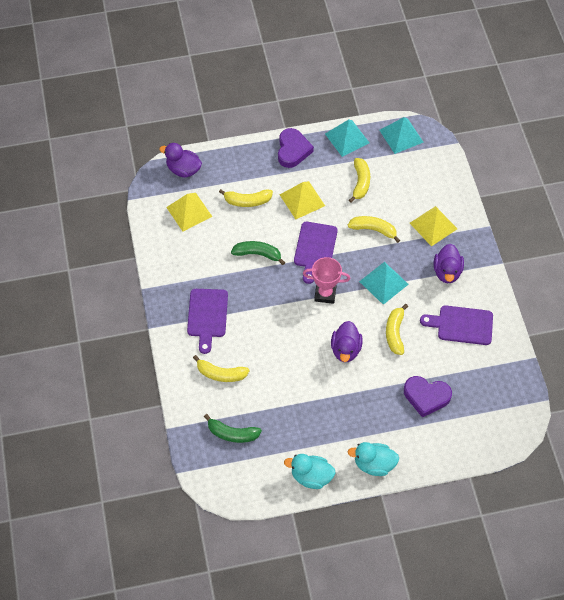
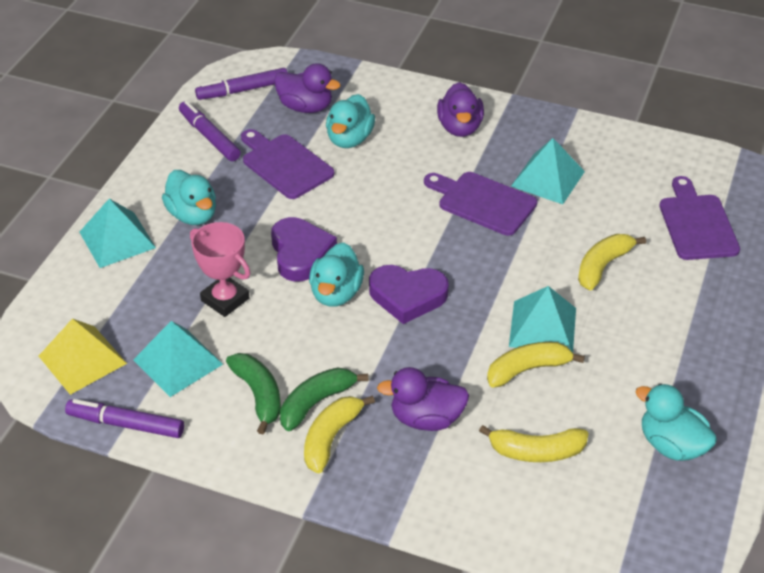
purple marker: 0 -> 3
turquoise duck: 2 -> 4
turquoise pyramid: 3 -> 4
yellow banana: 5 -> 4
yellow pyramid: 3 -> 1

